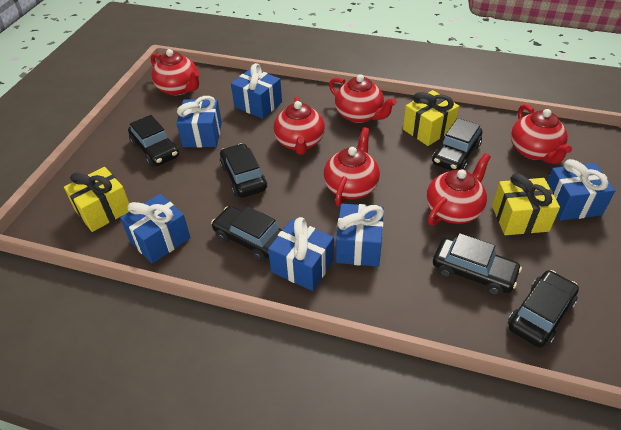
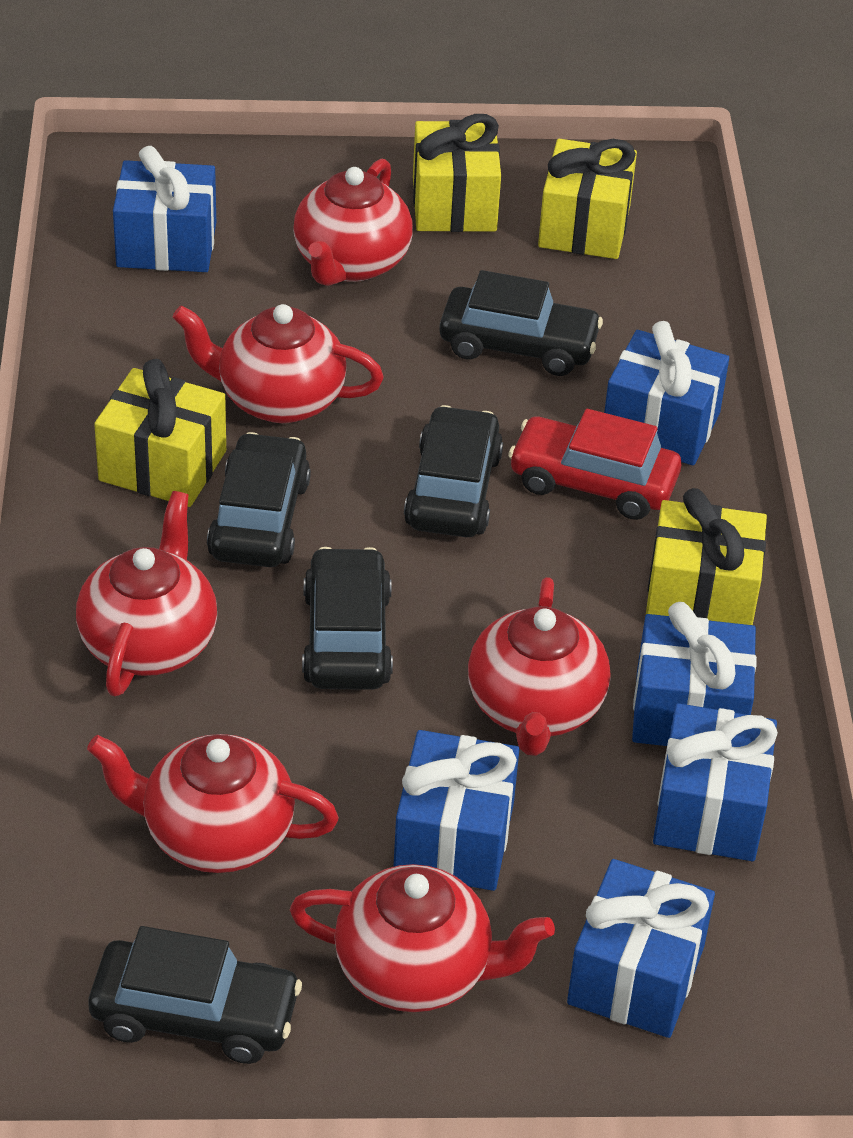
black car: 6 -> 5
red car: 0 -> 1
yellow gift: 3 -> 4

